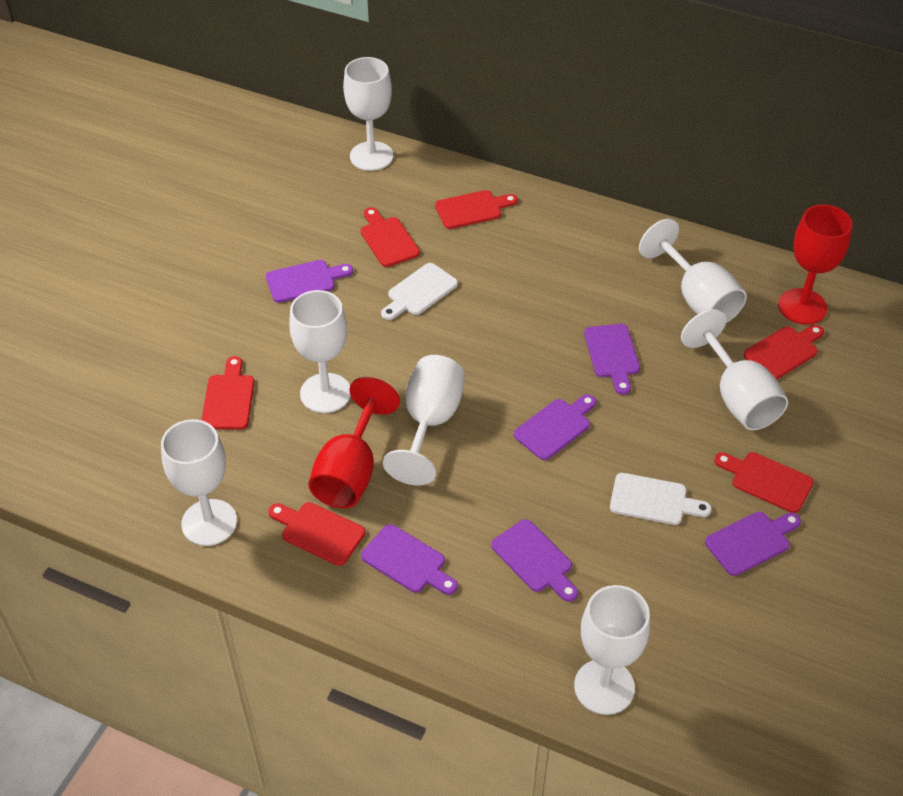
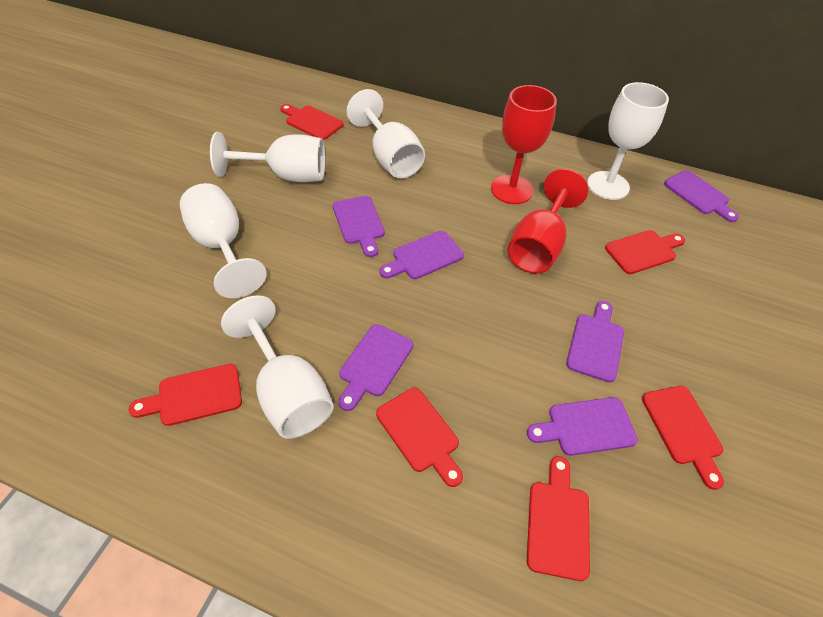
white cutting board: 2 -> 0
white goblet: 7 -> 5

